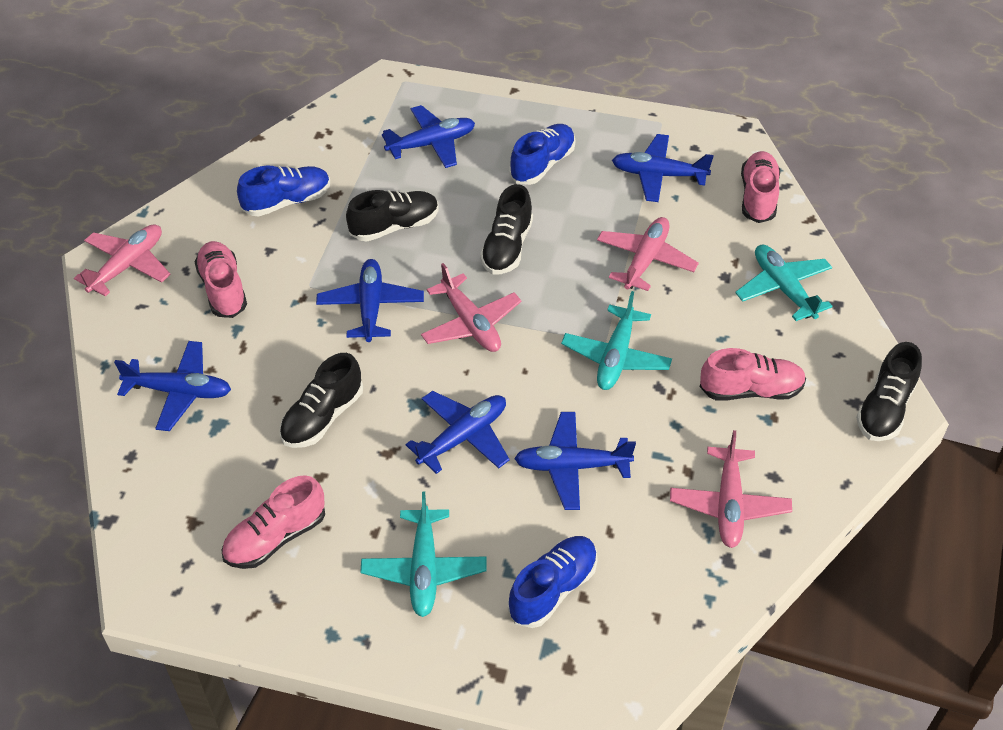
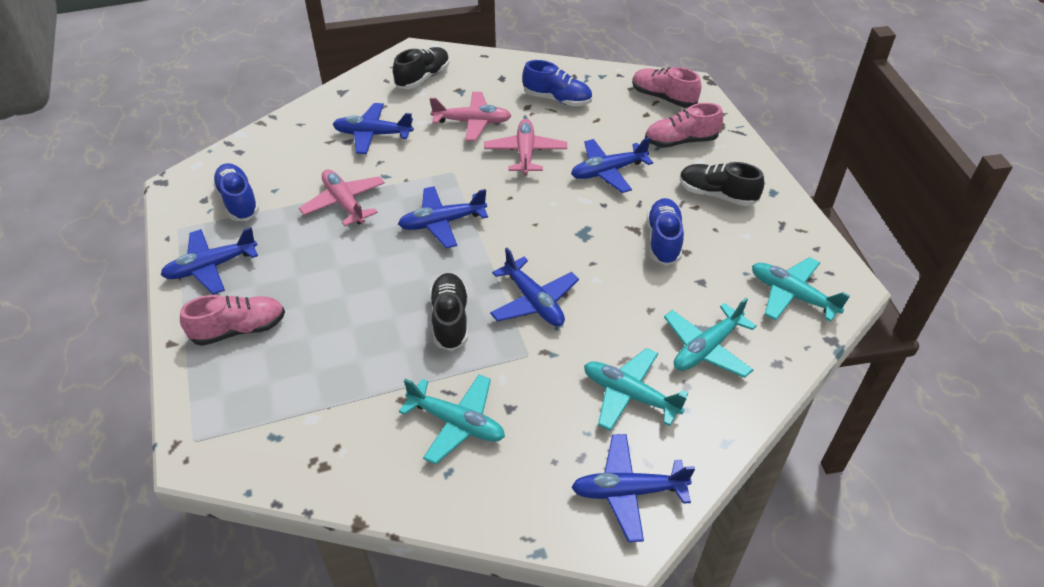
black shoe: 4 -> 3
pink plane: 4 -> 3
pink shoe: 4 -> 3
turquoise plane: 3 -> 4

